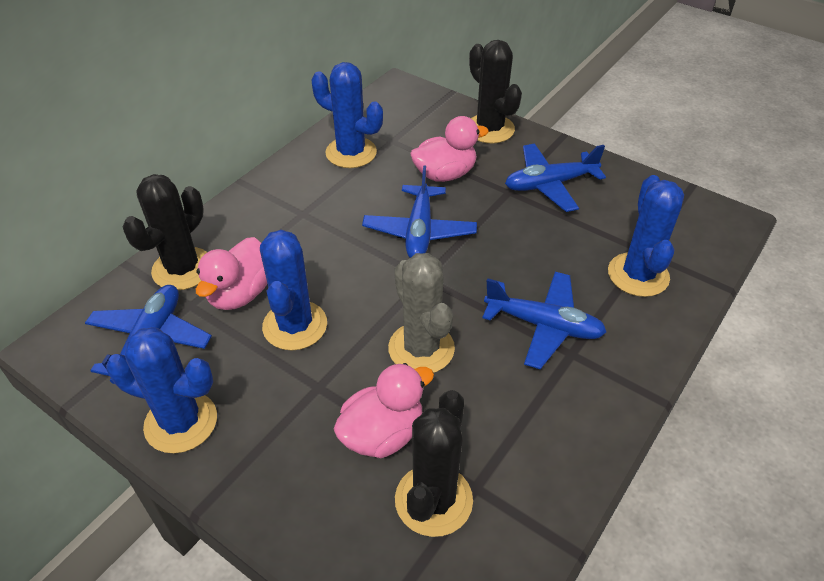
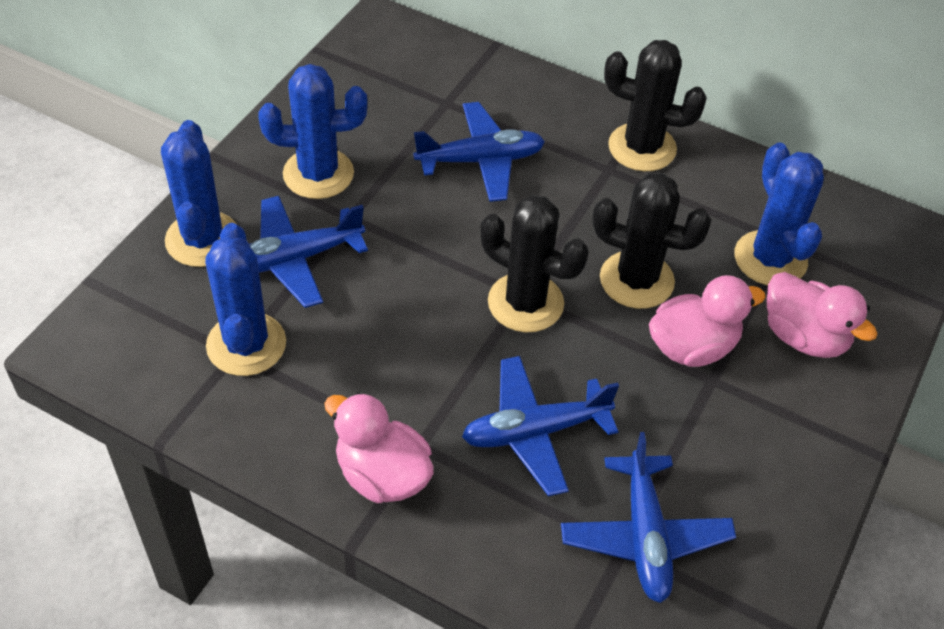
grey cactus: 1 -> 0

